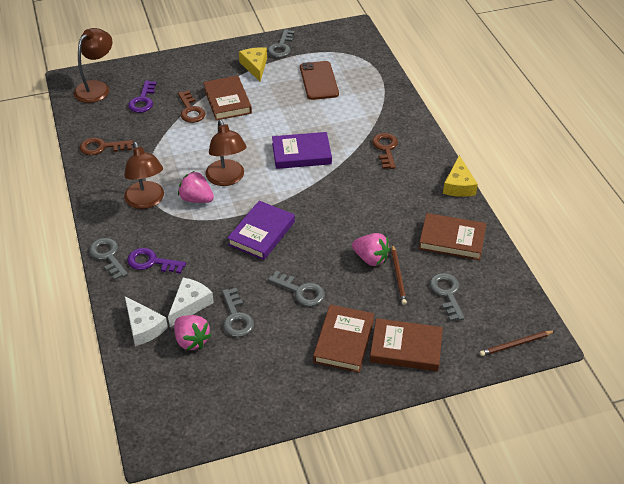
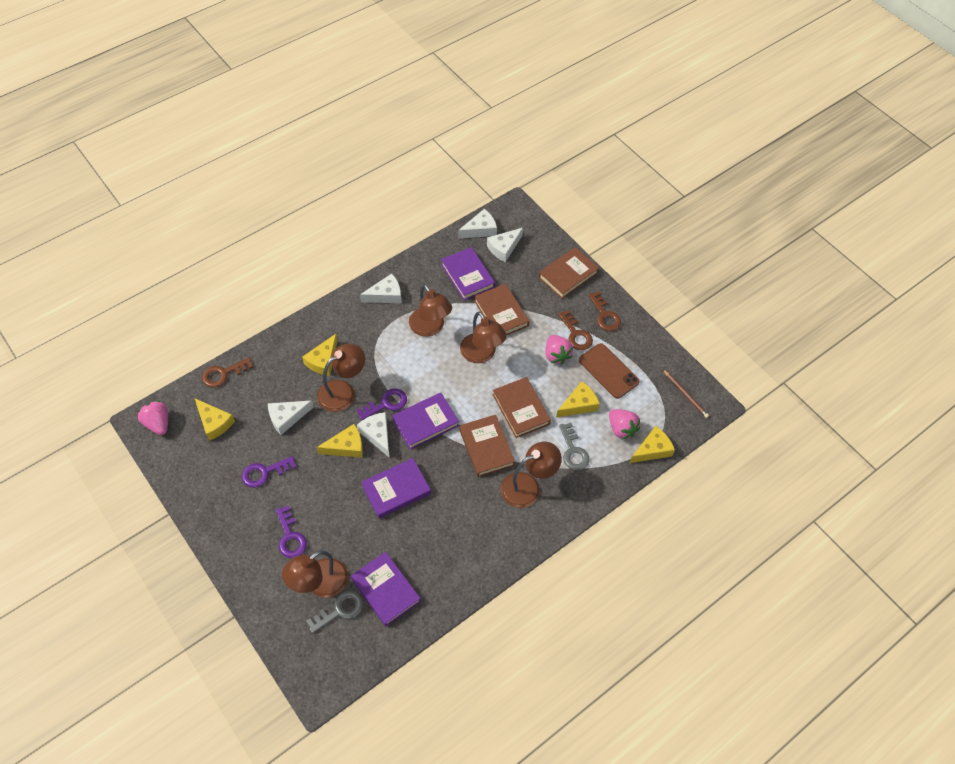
brown lamp: 3 -> 5
brown pencil: 2 -> 1
grey key: 5 -> 2
purple book: 2 -> 4
purple key: 2 -> 3
white cheese: 2 -> 5
yellow cheese: 2 -> 5

